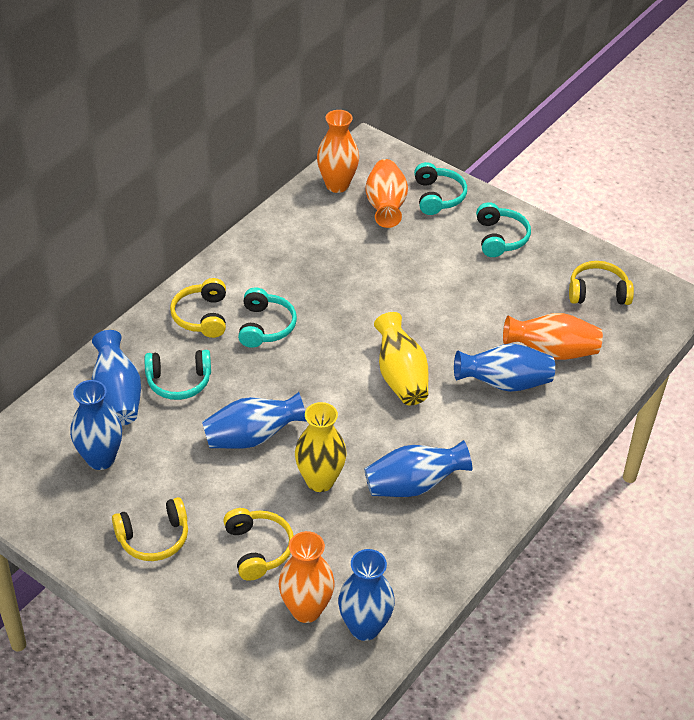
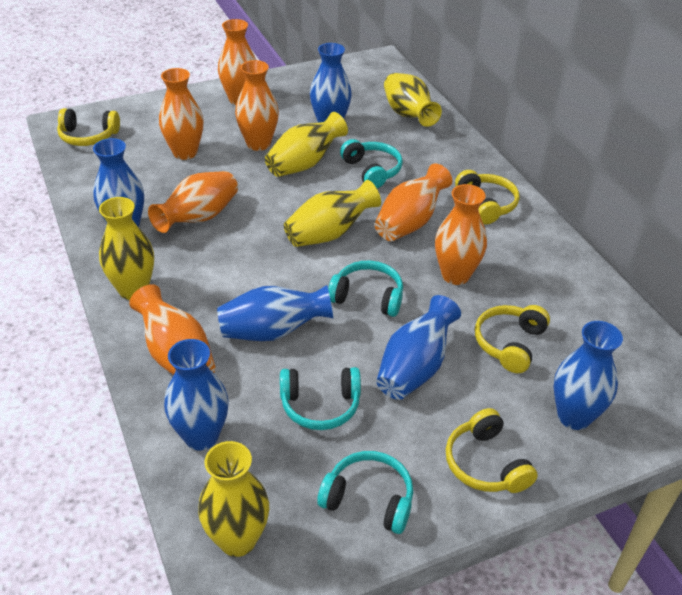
orange vase: 4 -> 7
yellow vase: 2 -> 5

